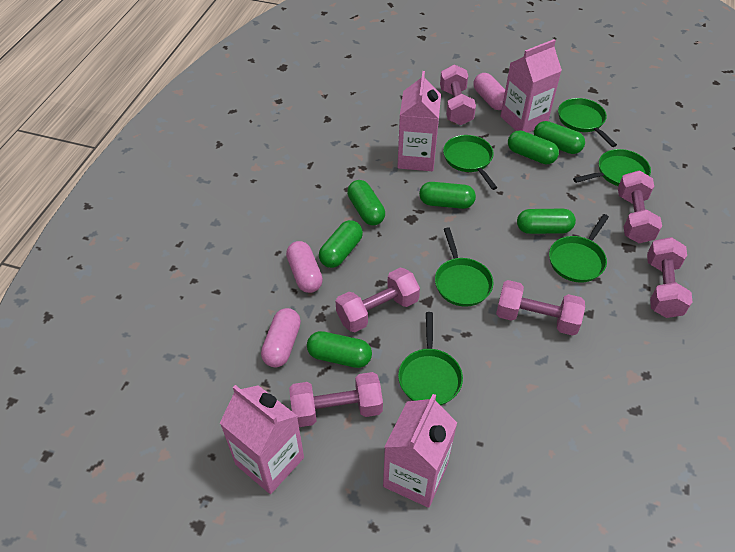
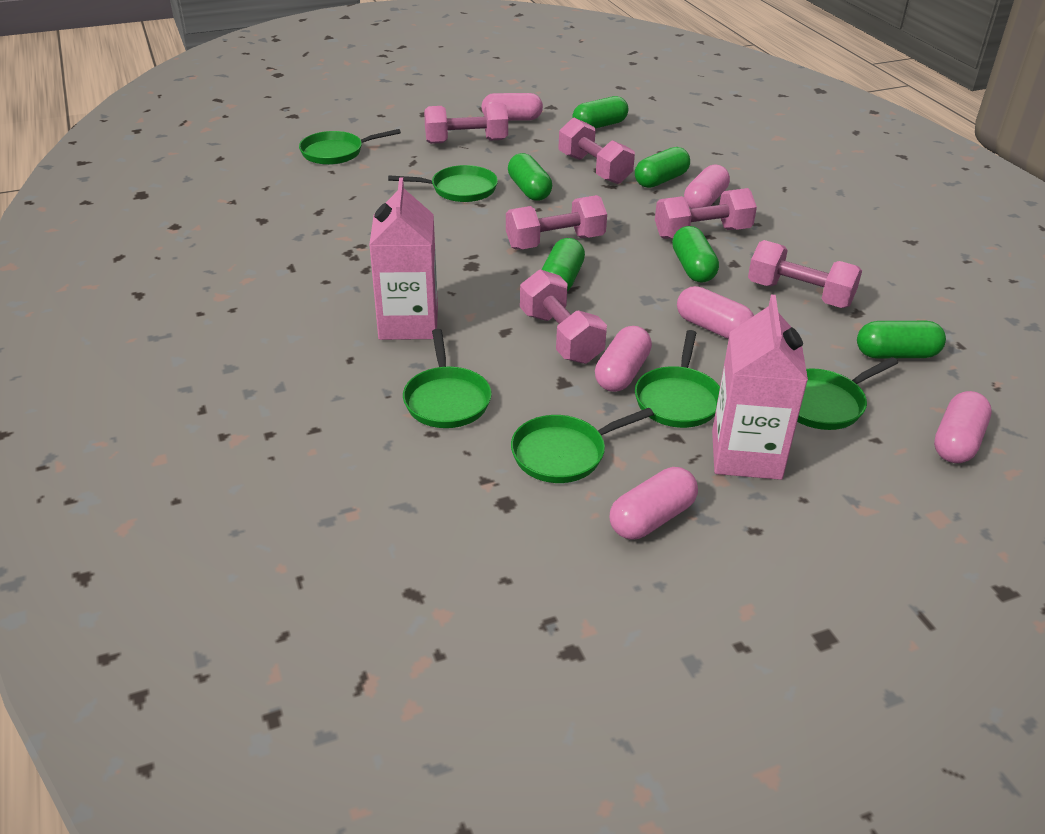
green capsule: 7 -> 6
pink capsule: 3 -> 6
pink carton: 4 -> 2

